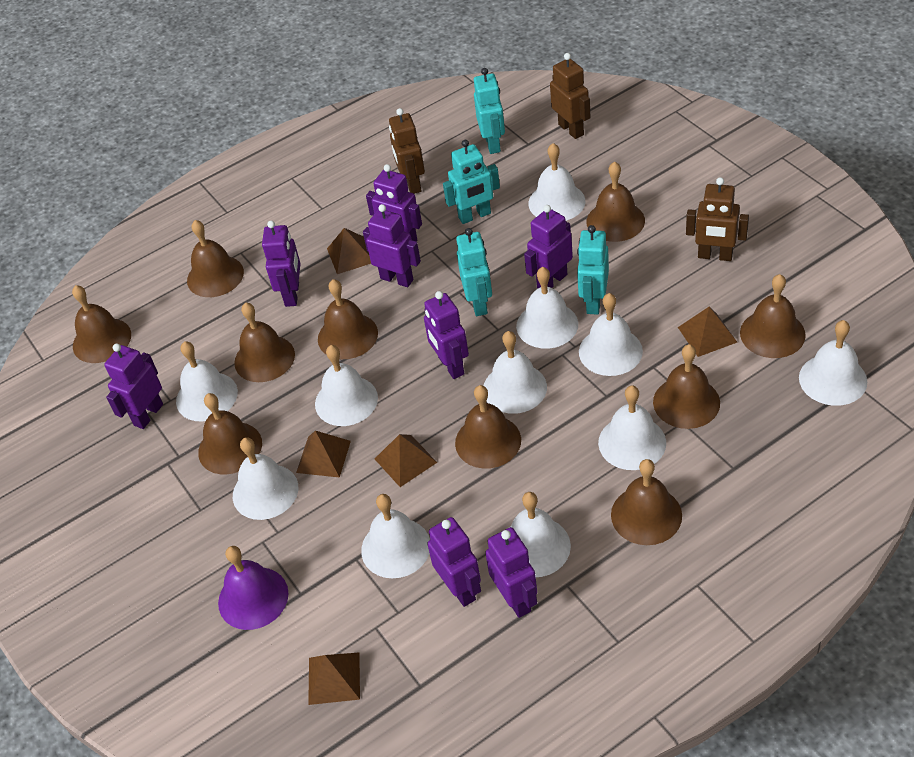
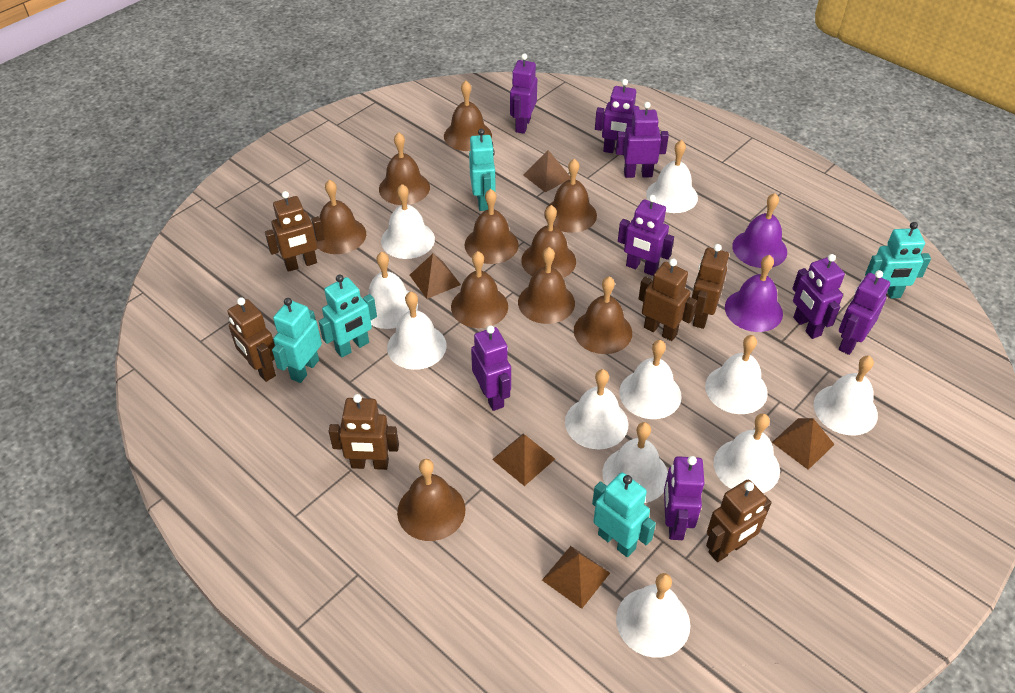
brown robot: 3 -> 6
purple bell: 1 -> 2
turquoise robot: 4 -> 5

